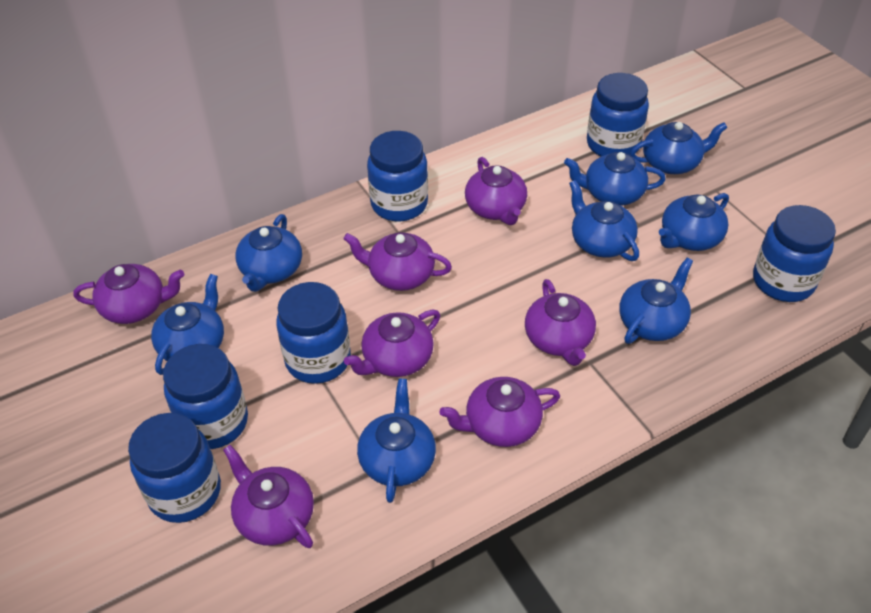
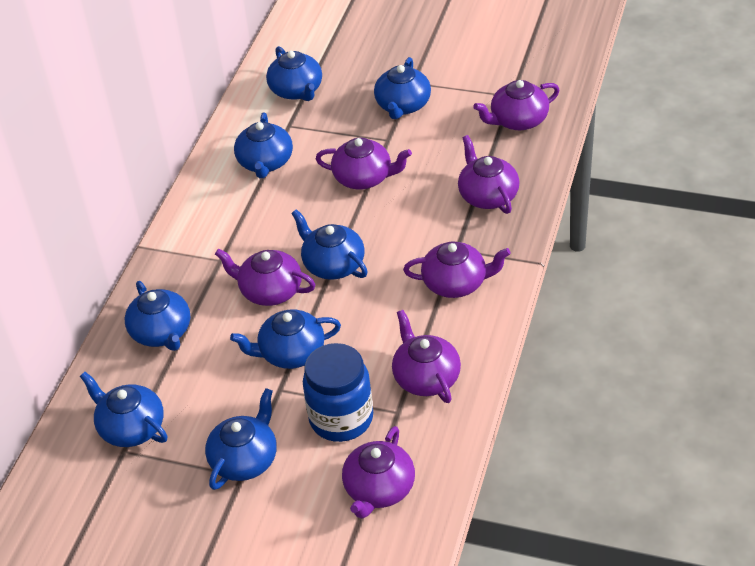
blue jar: 6 -> 1

